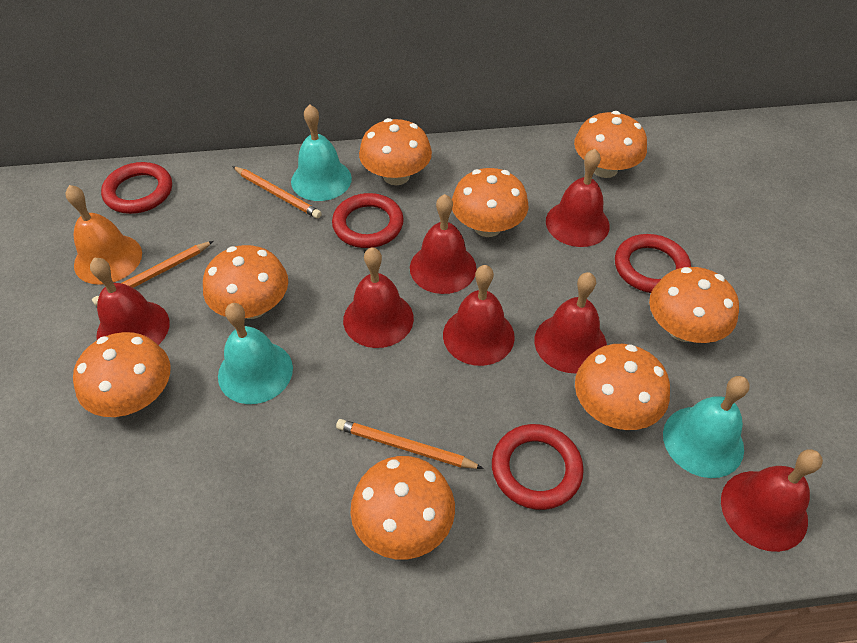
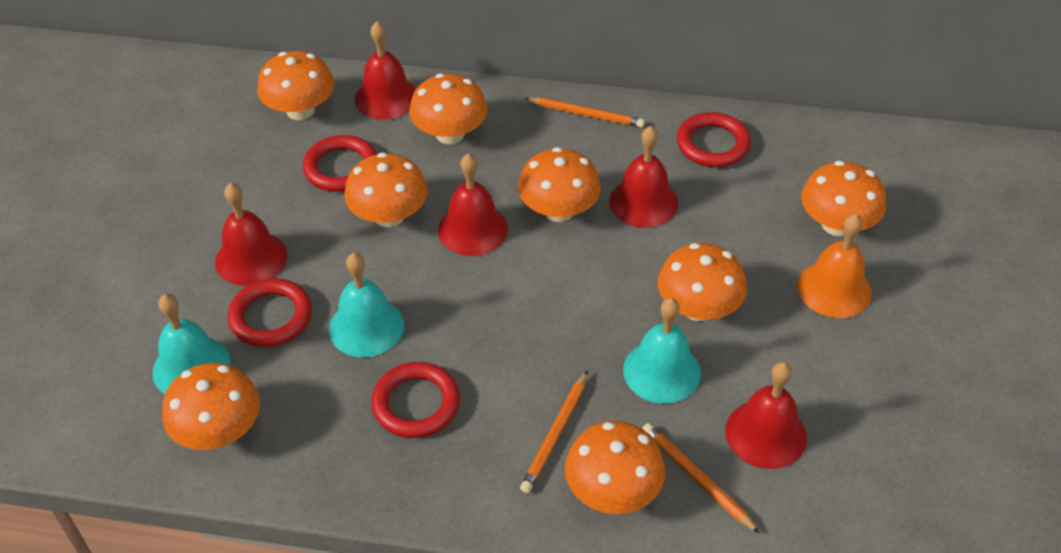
red bell: 7 -> 5

